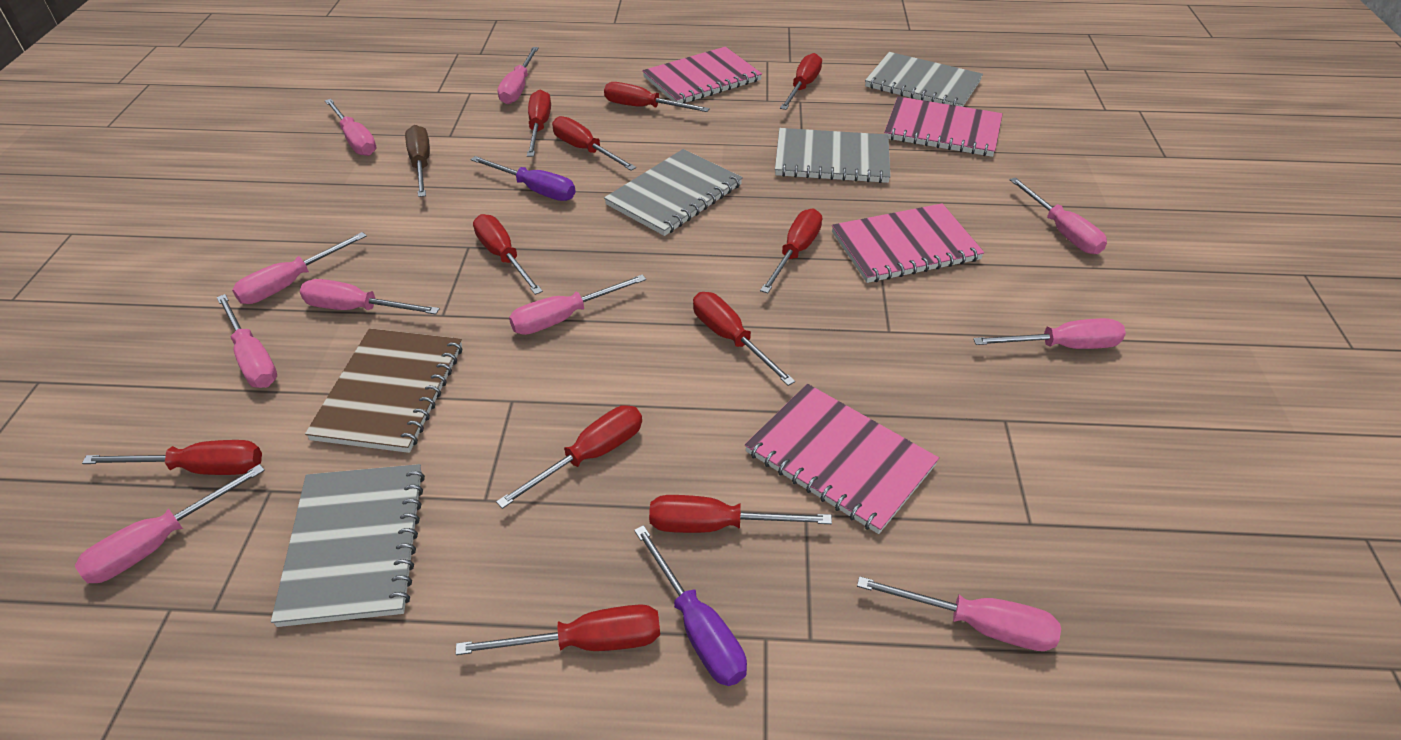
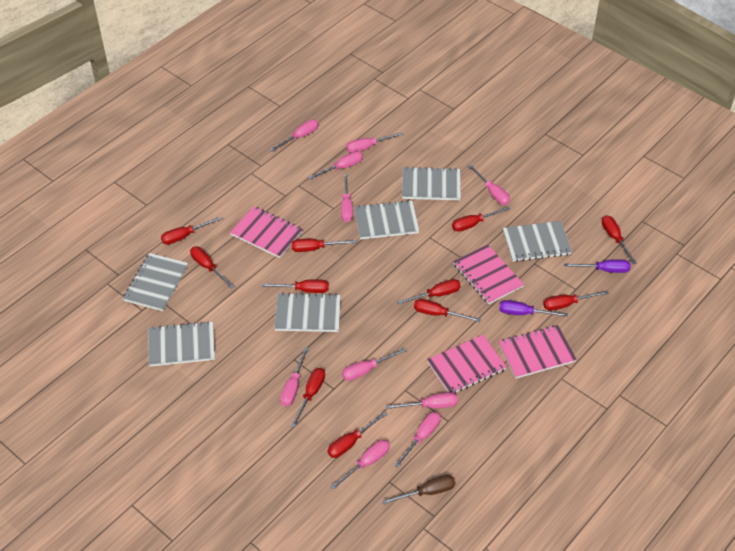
brown notebook: 1 -> 0
grey notebook: 4 -> 6

